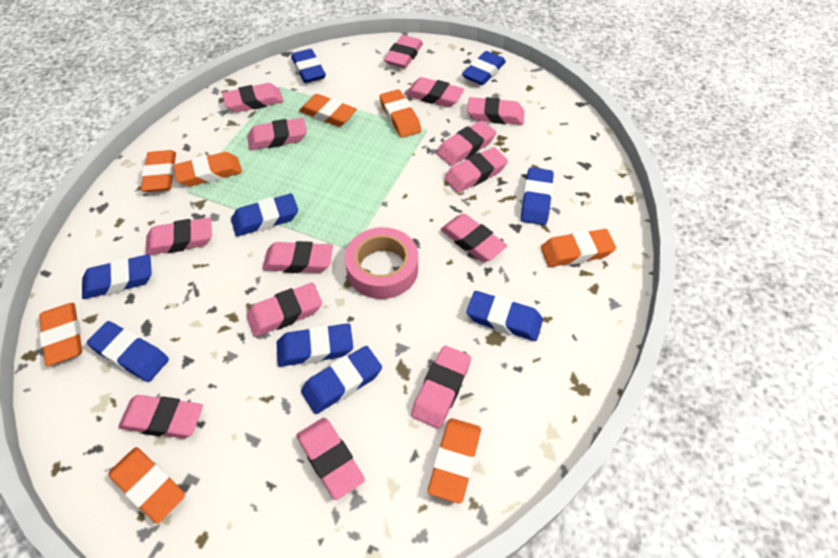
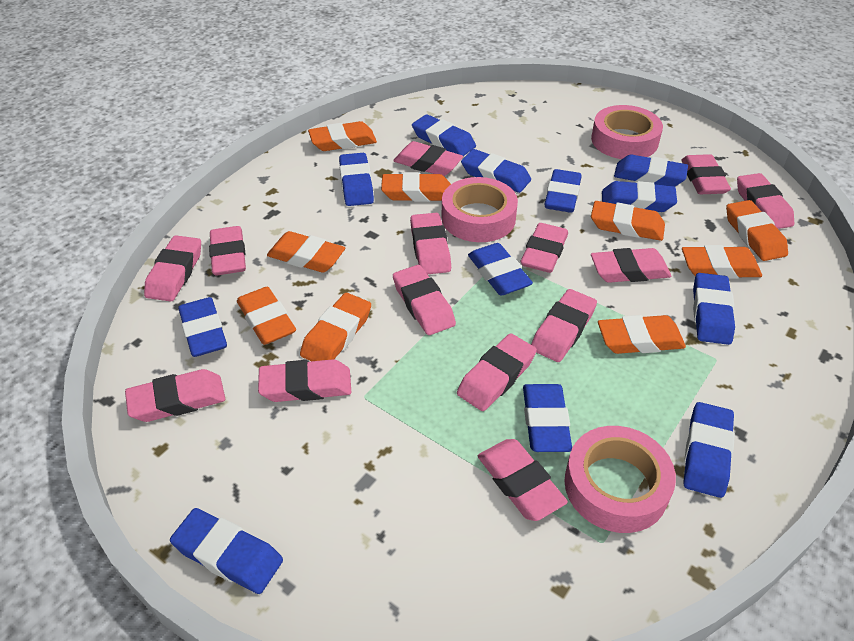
blue eraser: 9 -> 12
orange eraser: 8 -> 9
pink tape: 1 -> 3

